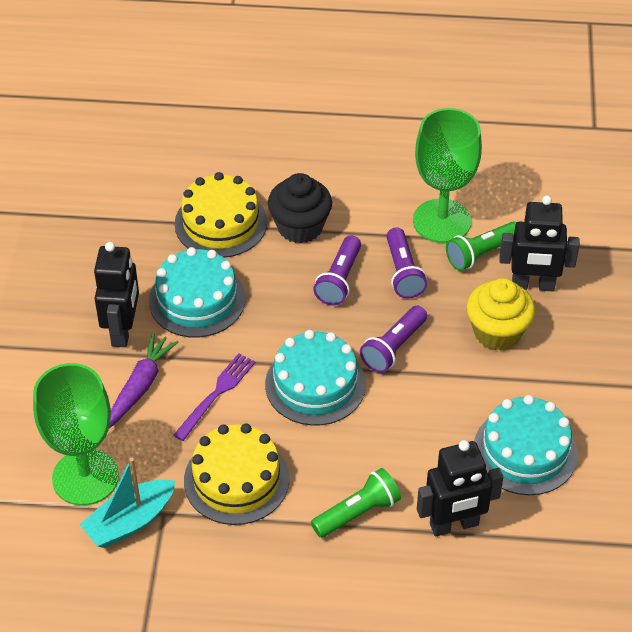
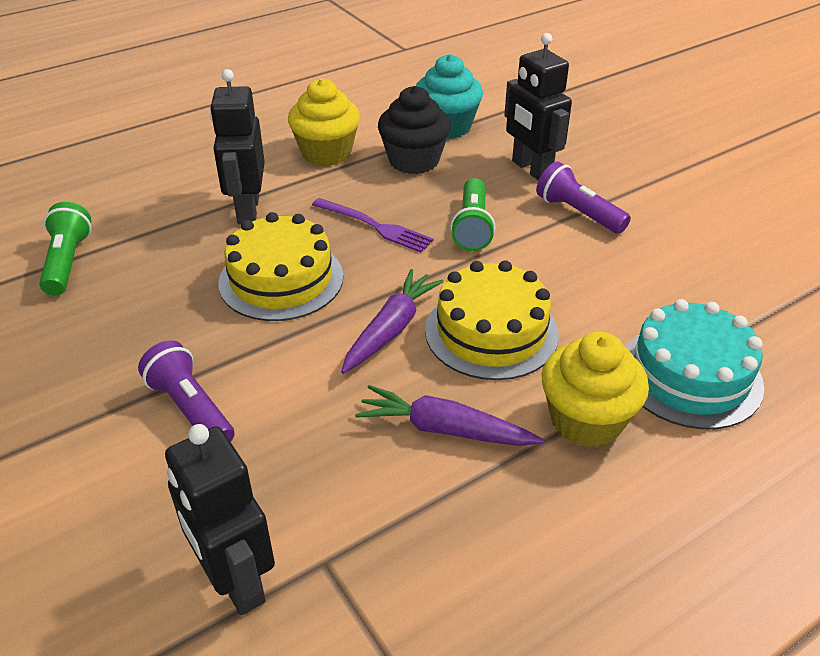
green goblet: 2 -> 0
purple carrot: 1 -> 2
purple flashlight: 3 -> 2
turquoise boat: 1 -> 0
turquoise cake: 3 -> 1
turquoise cupcake: 0 -> 1
yellow cupcake: 1 -> 2

